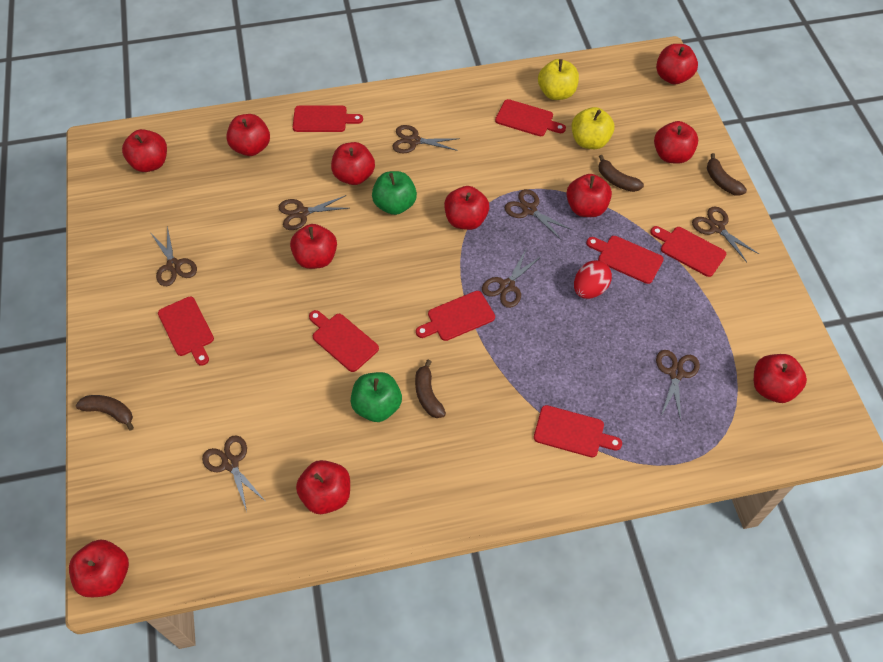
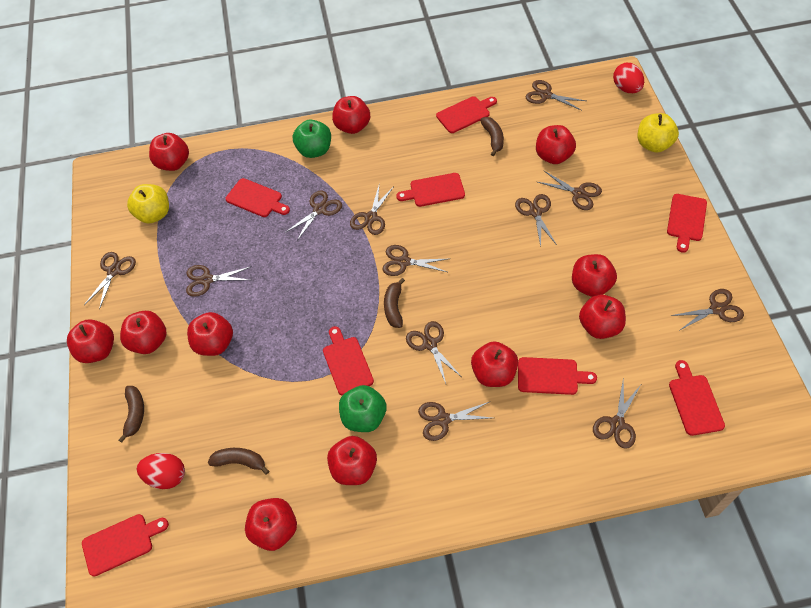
brown scissors: 8 -> 12
red egg: 1 -> 2

